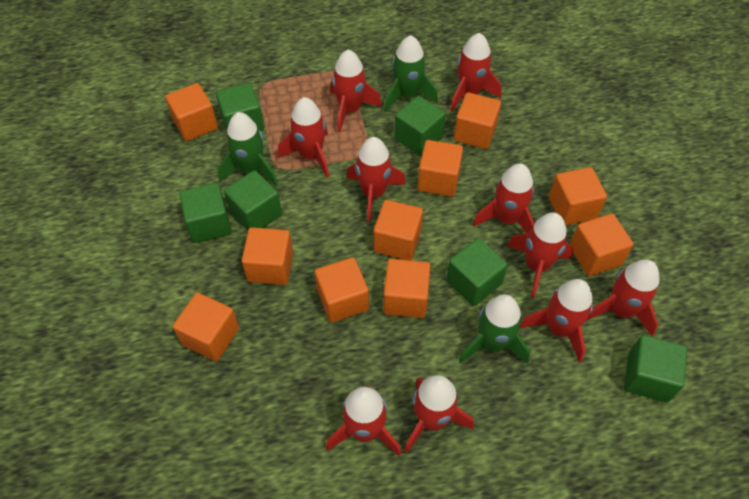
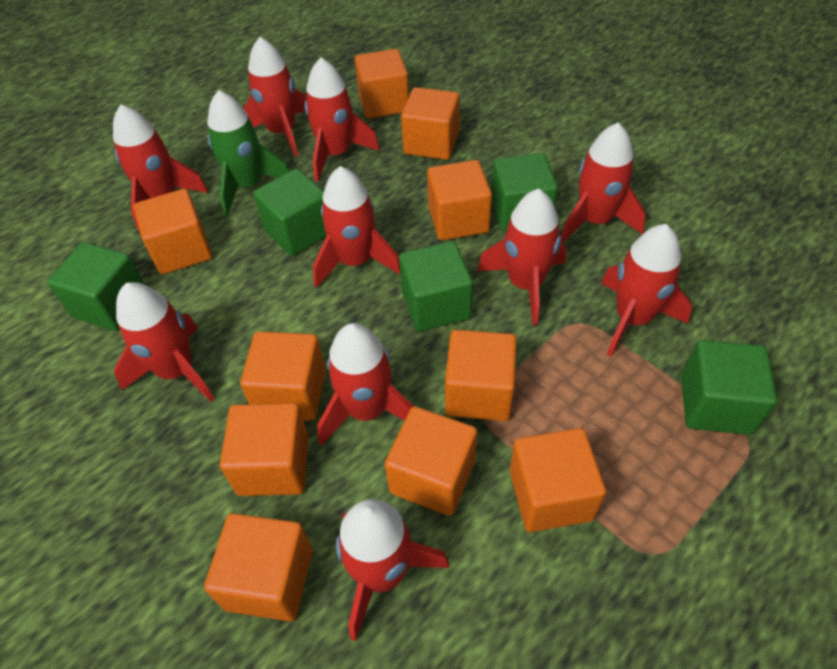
green cube: 6 -> 5
green rocket: 3 -> 1

